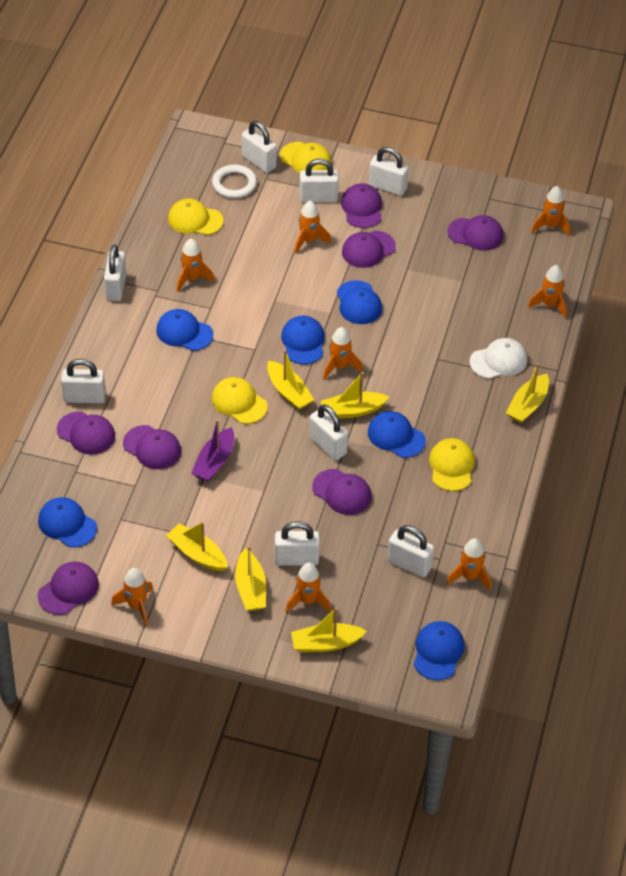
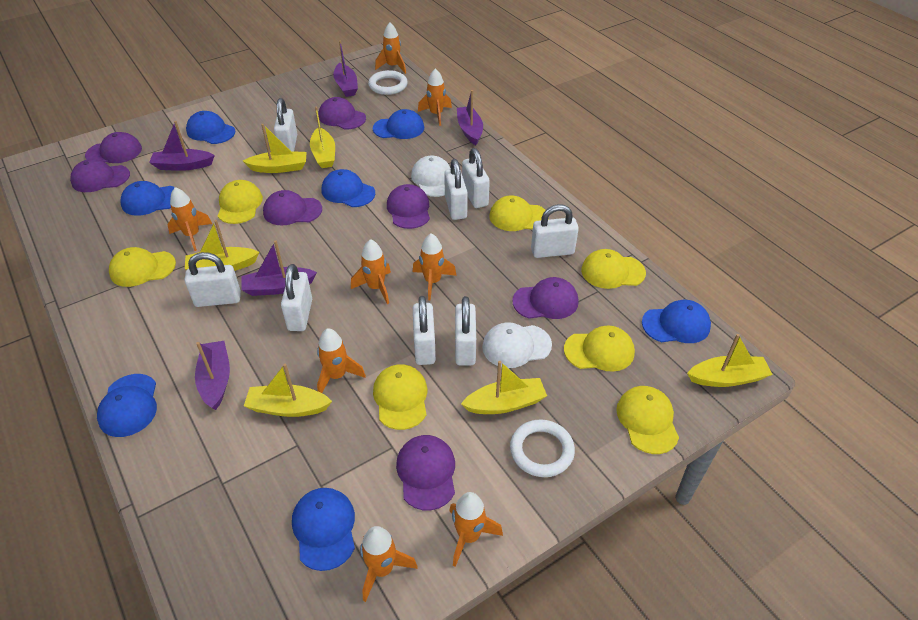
blue cap: 6 -> 7
purple boat: 1 -> 5
white cap: 1 -> 2
white ring: 1 -> 2
yellow cap: 4 -> 7

